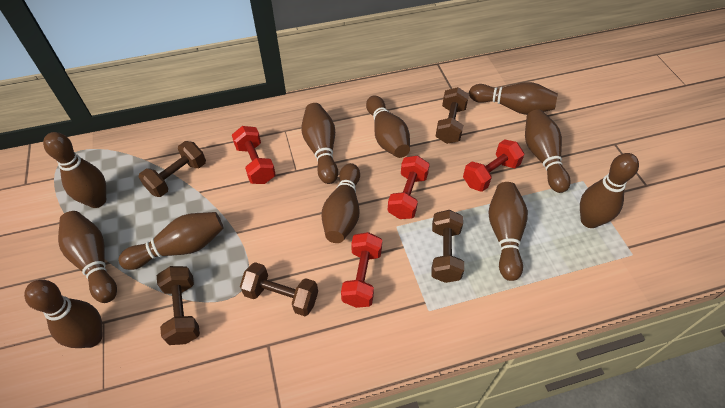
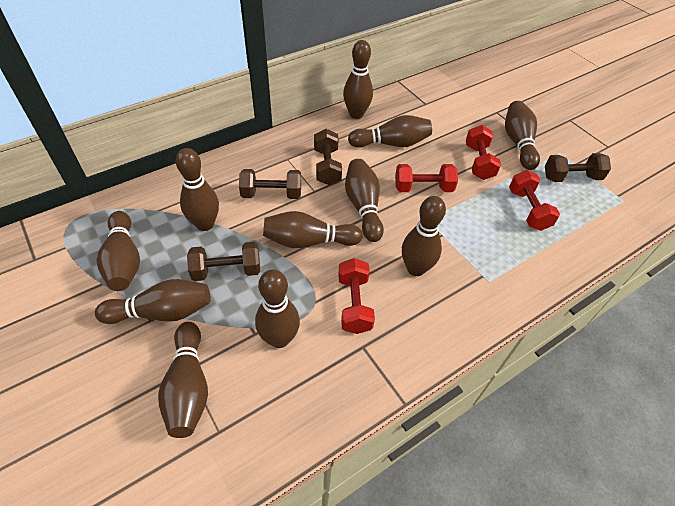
brown dumbbell: 5 -> 4

